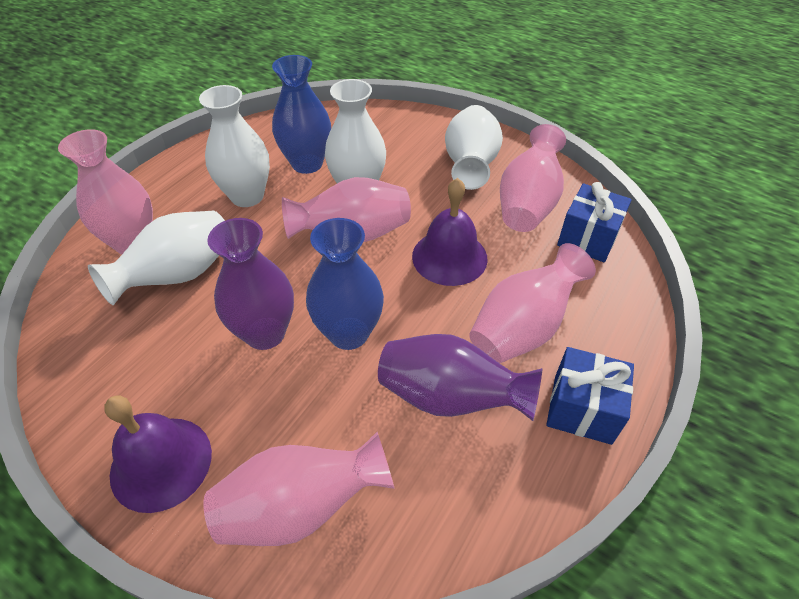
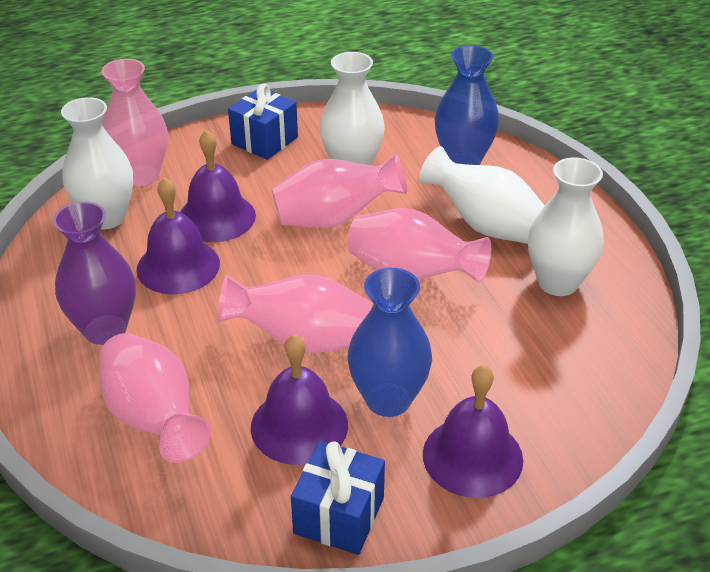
purple bell: 2 -> 4
purple vase: 2 -> 1

